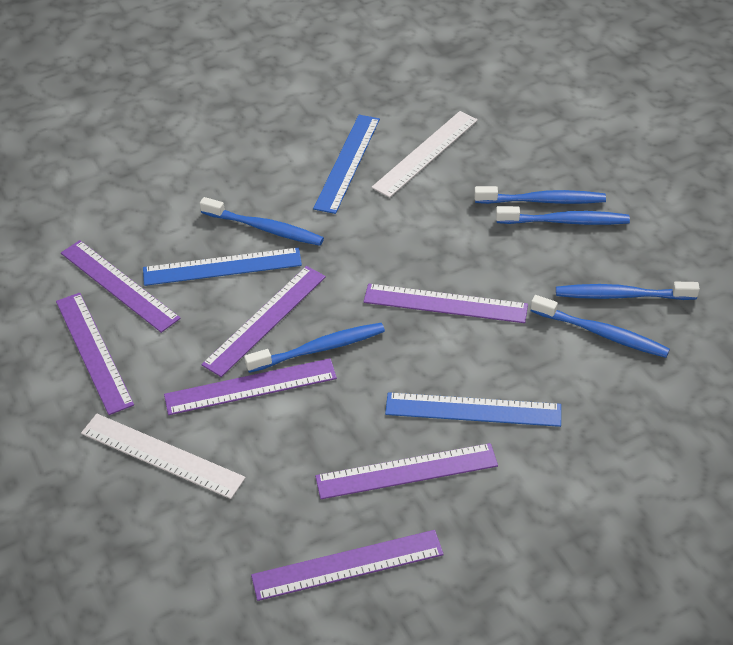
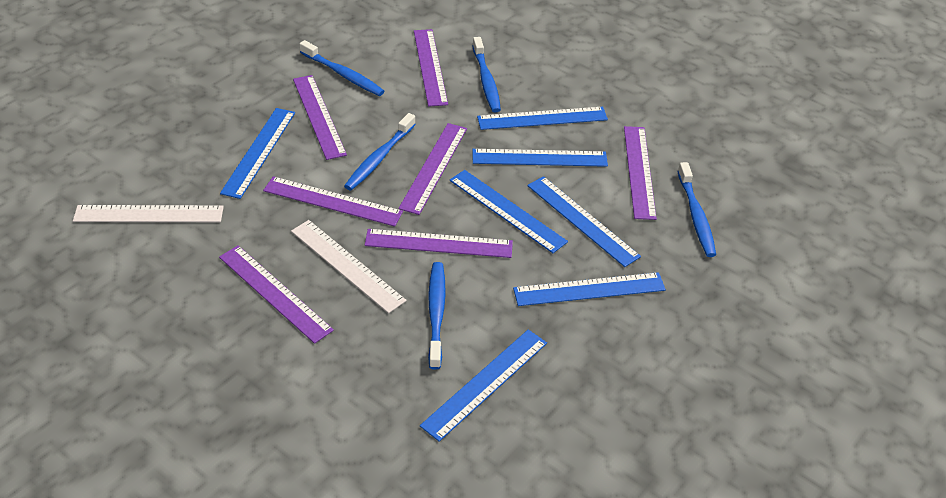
blue ruler: 3 -> 7
blue toothbrush: 6 -> 5

